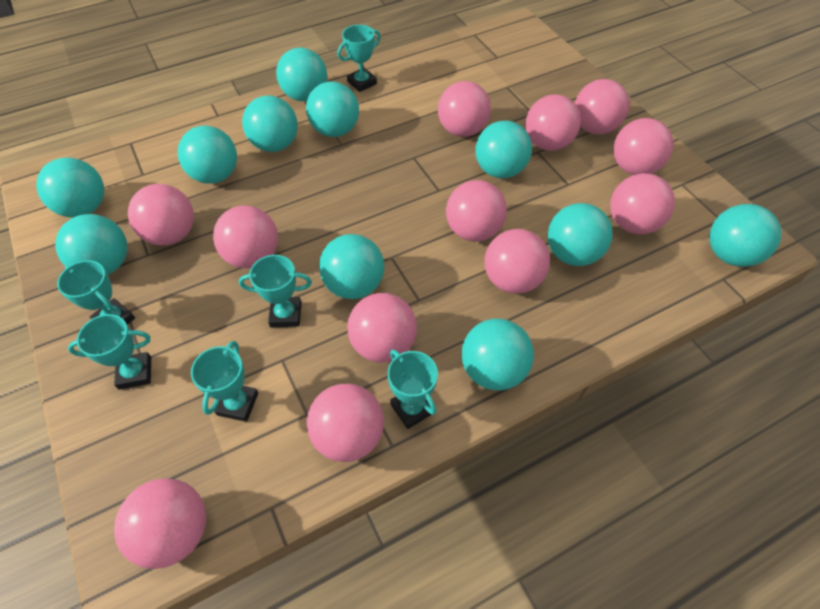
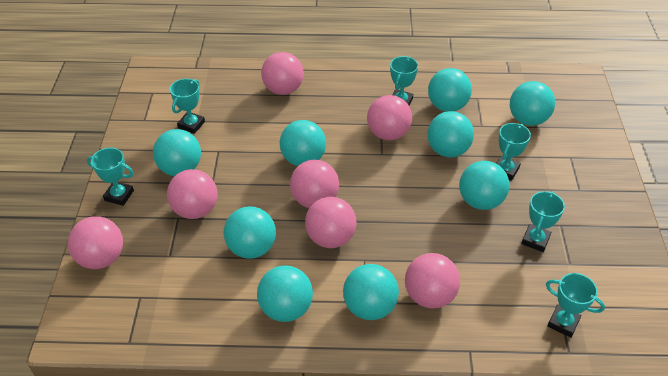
pink ball: 12 -> 7
turquoise ball: 11 -> 9

